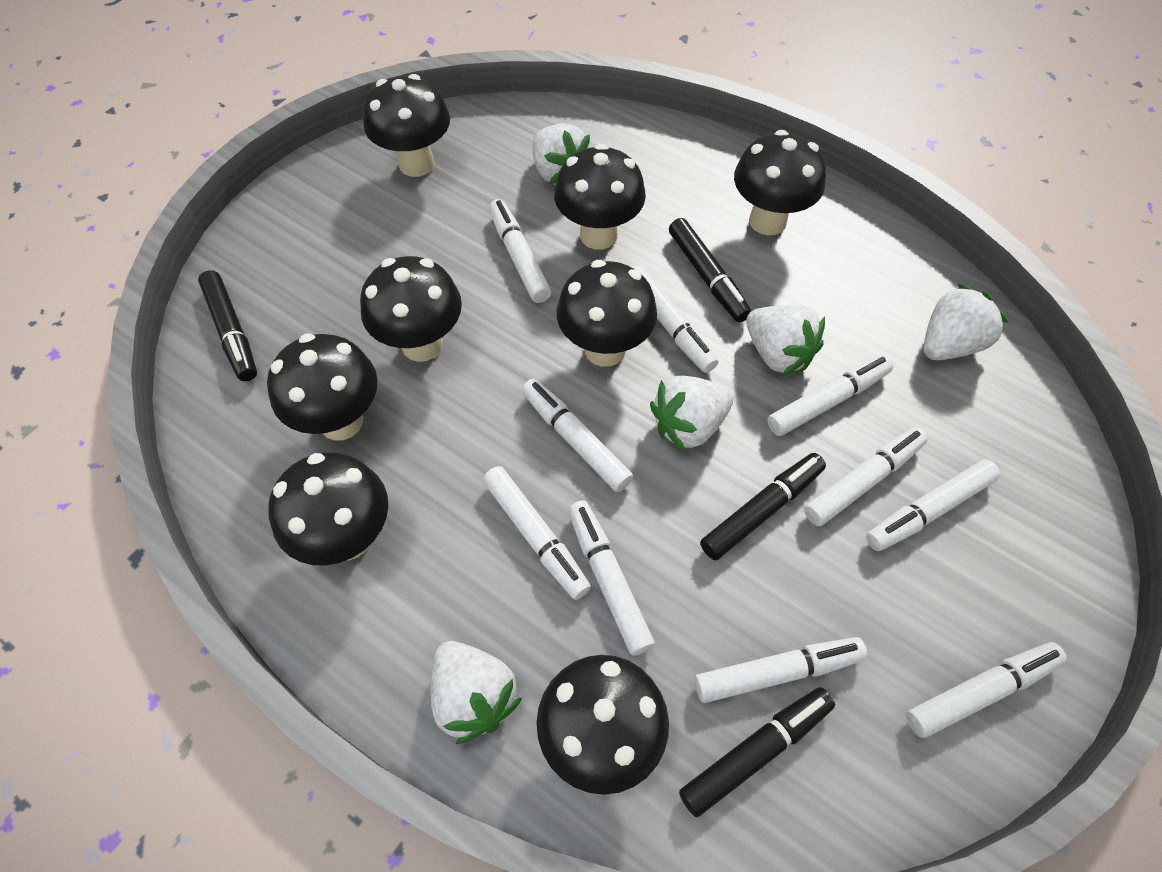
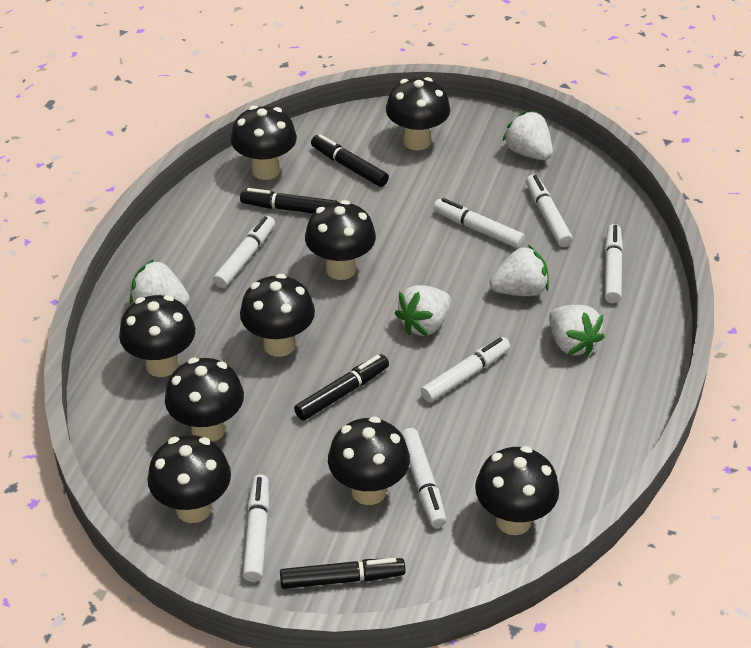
black mushroom: 8 -> 9
white marker: 10 -> 7

